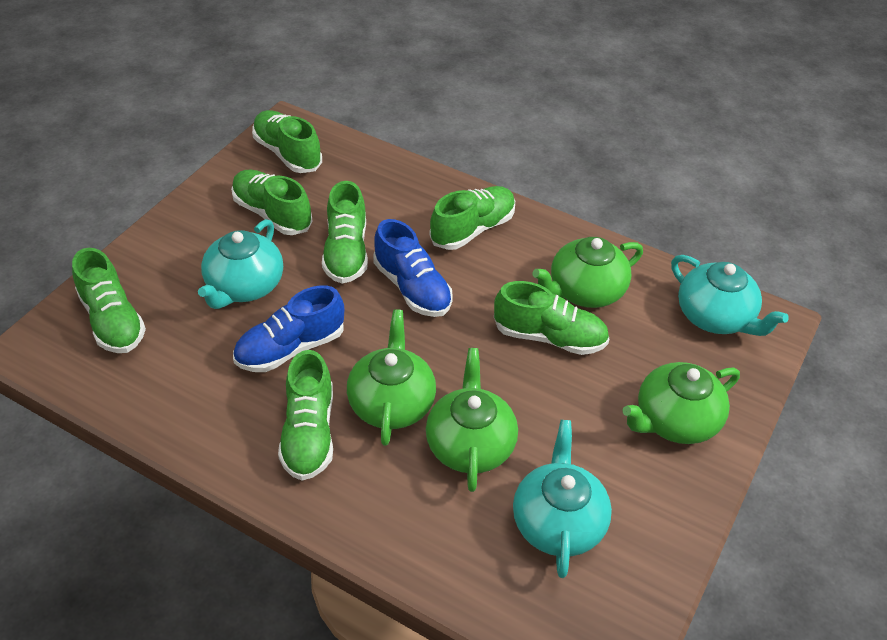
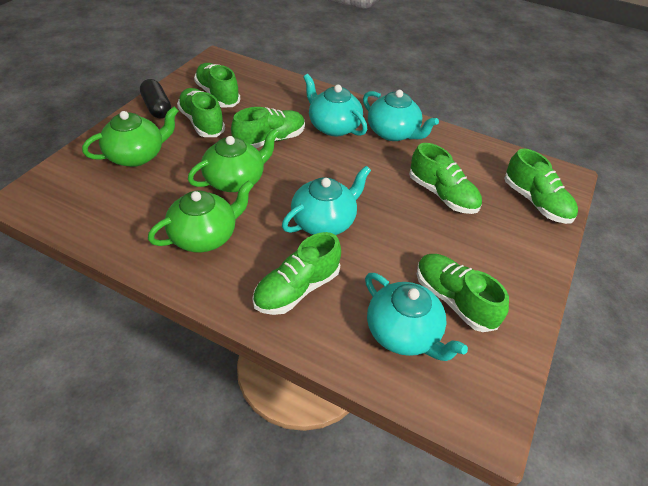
black capsule: 0 -> 1
blue shoe: 2 -> 0
green teapot: 4 -> 3
turquoise teapot: 3 -> 4

